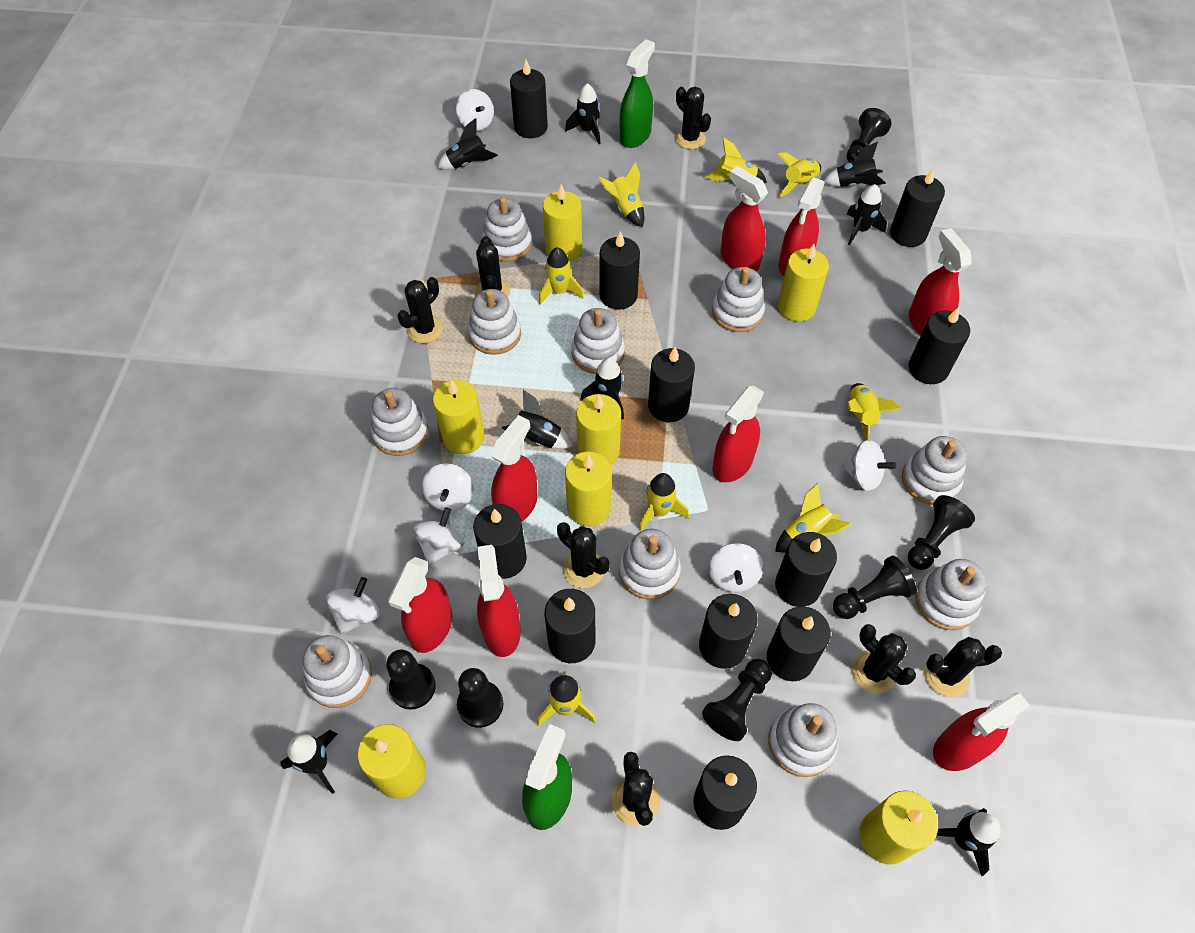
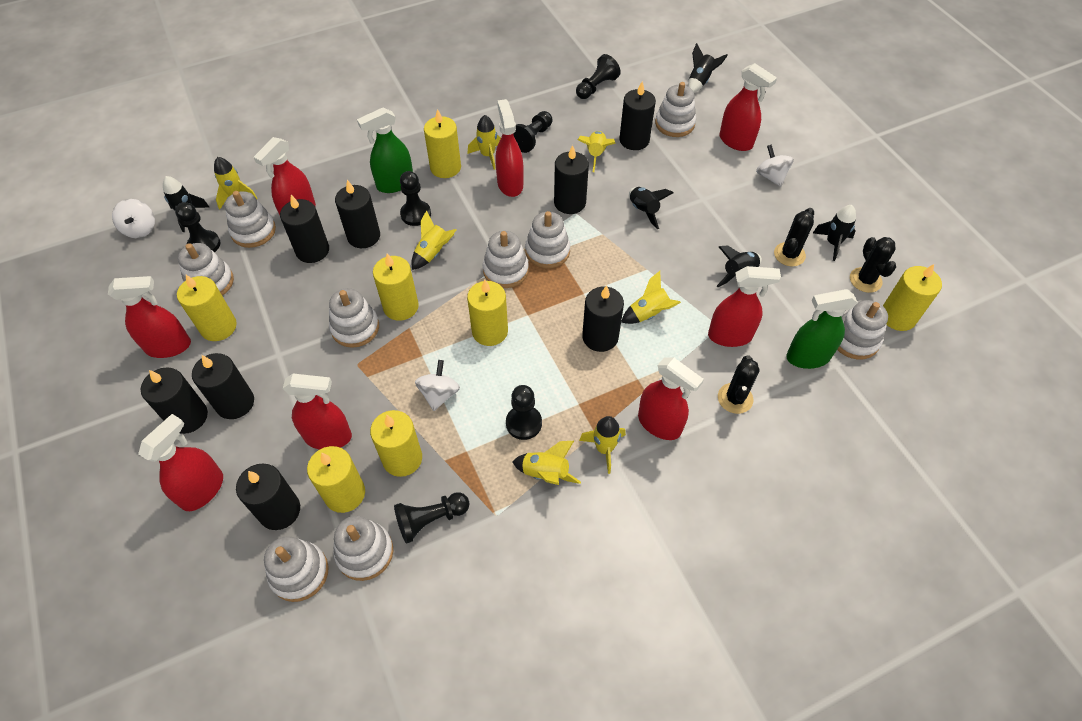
black cactus: 7 -> 3
black candle: 11 -> 8
black rocket: 8 -> 5
white spinning top: 6 -> 3
white stacking toy: 10 -> 9
yellow rocket: 8 -> 7

